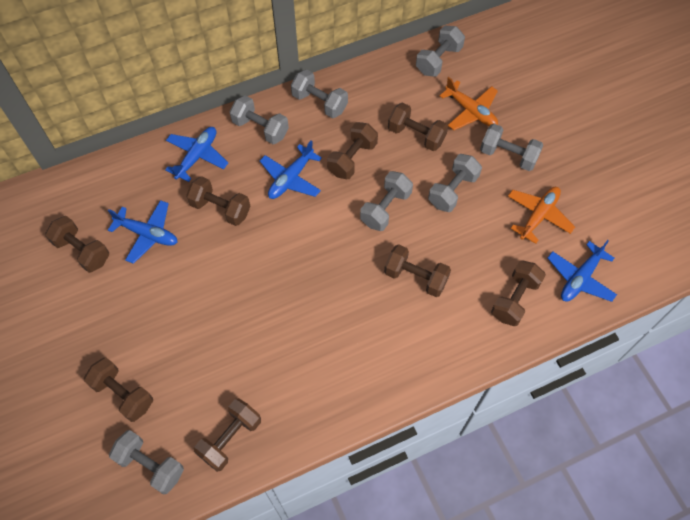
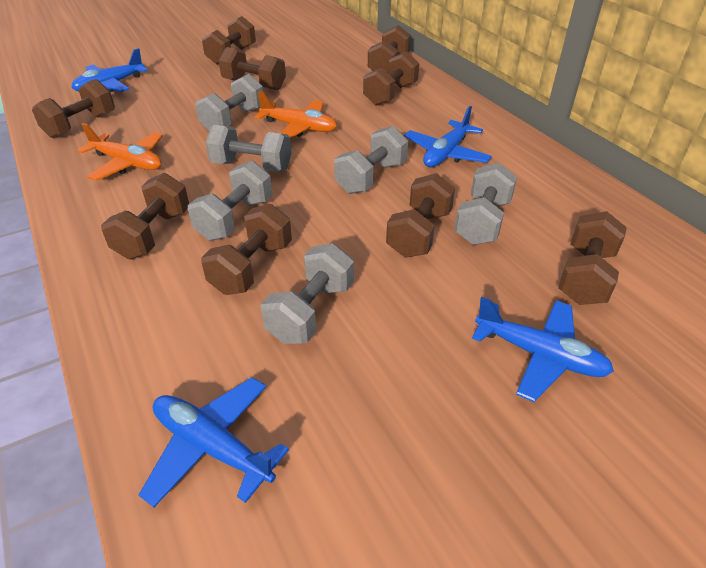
brown dumbbell: 8 -> 9
grey dumbbell: 7 -> 6

